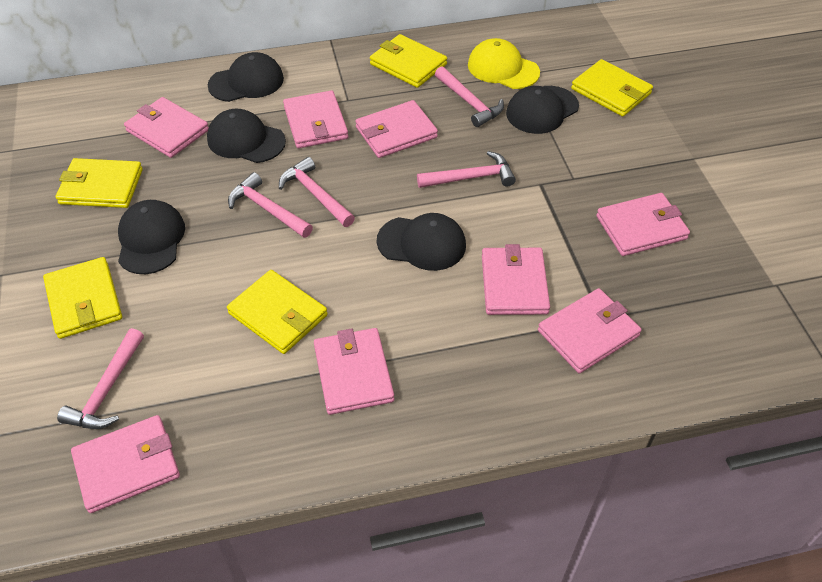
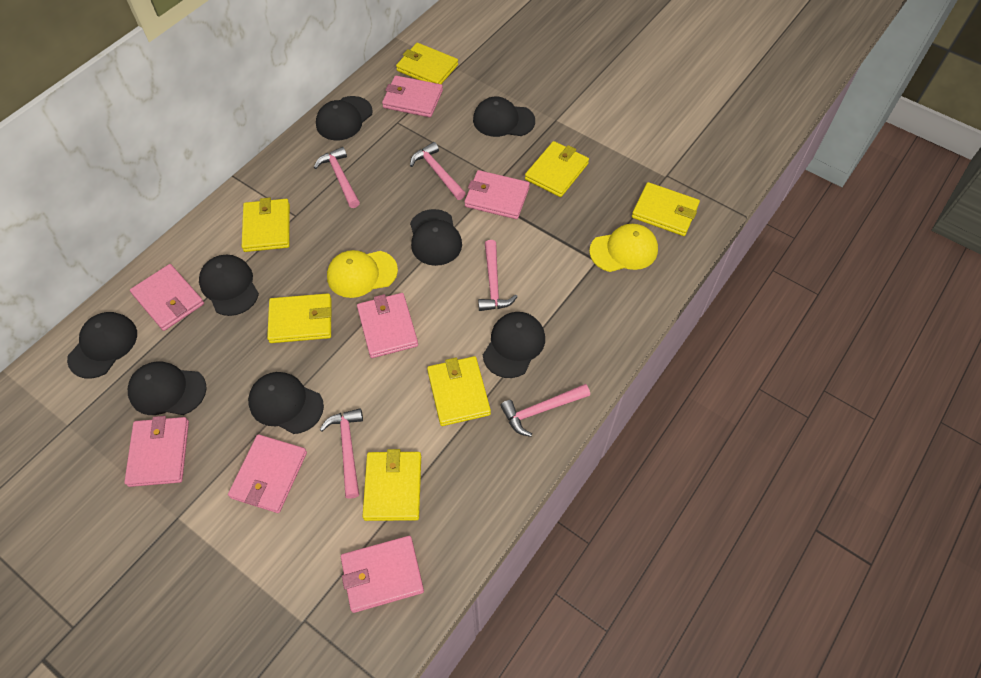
black cap: 5 -> 8
pink wallet: 8 -> 7
yellow cap: 1 -> 2
yellow wallet: 5 -> 7

